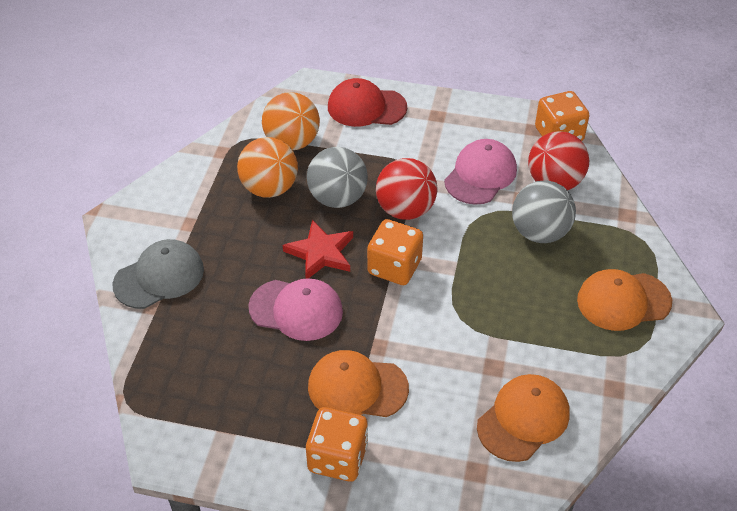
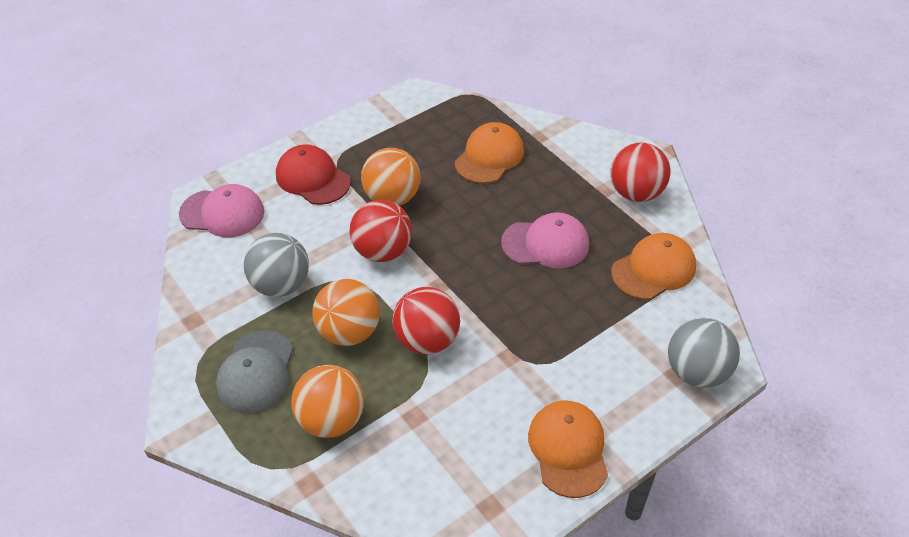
orange ball: 2 -> 3
orange dice: 3 -> 0
red ball: 2 -> 3
red star: 1 -> 0

